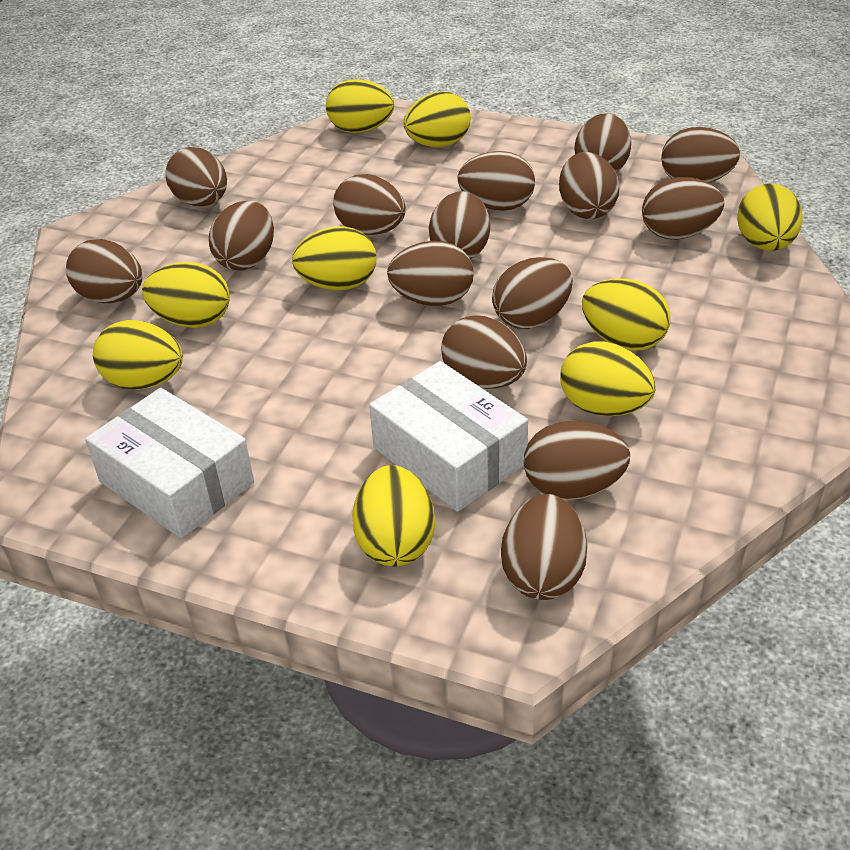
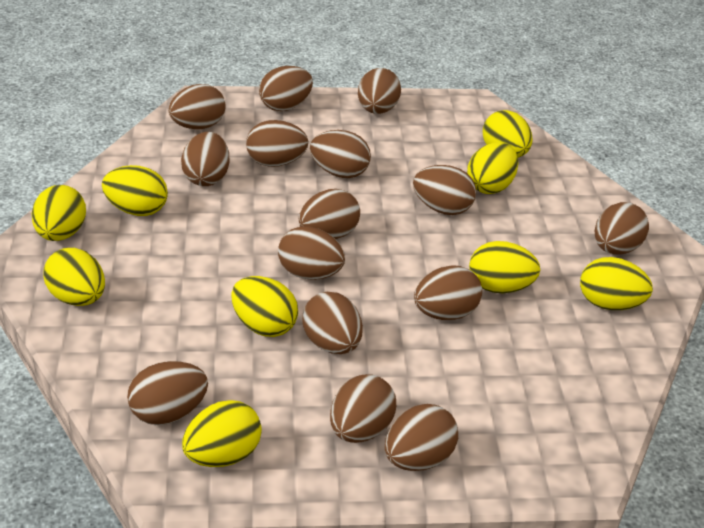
white box: 2 -> 0

